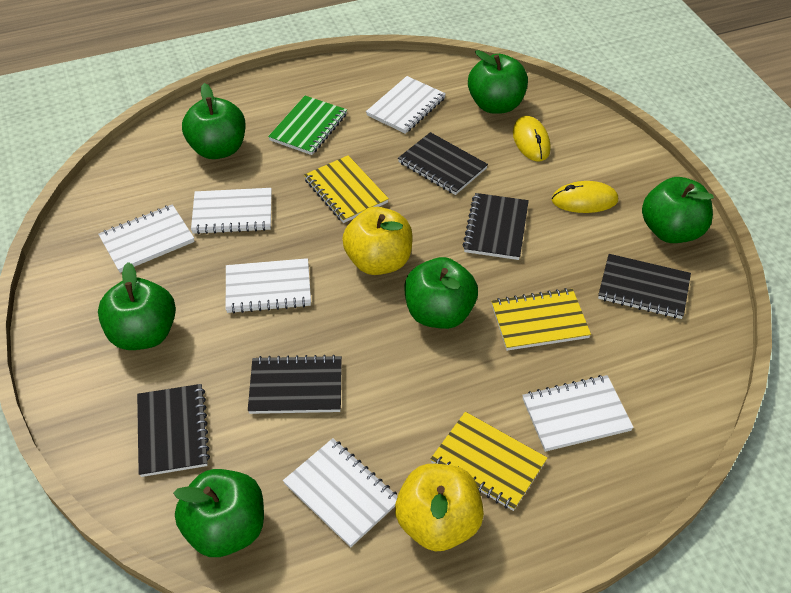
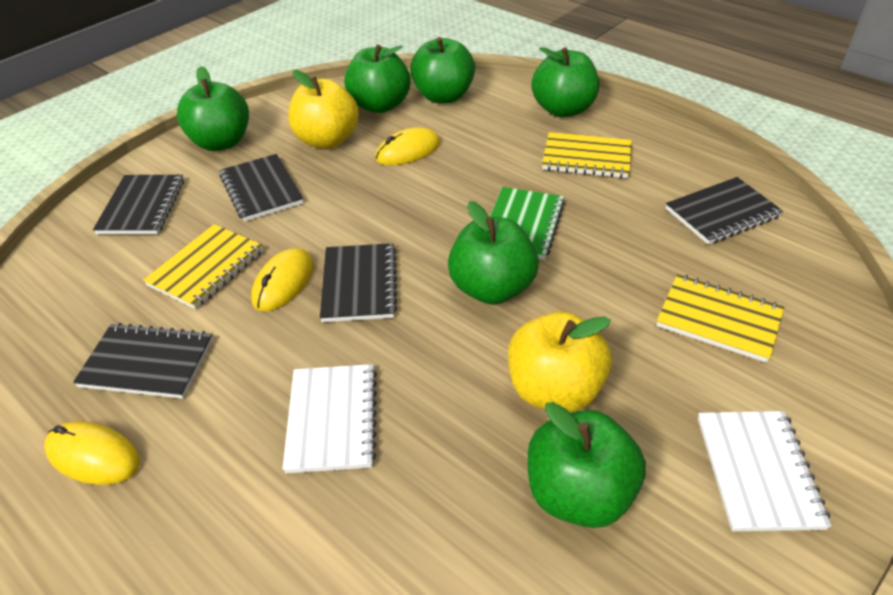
white notebook: 6 -> 2
yellow mouse: 2 -> 3

